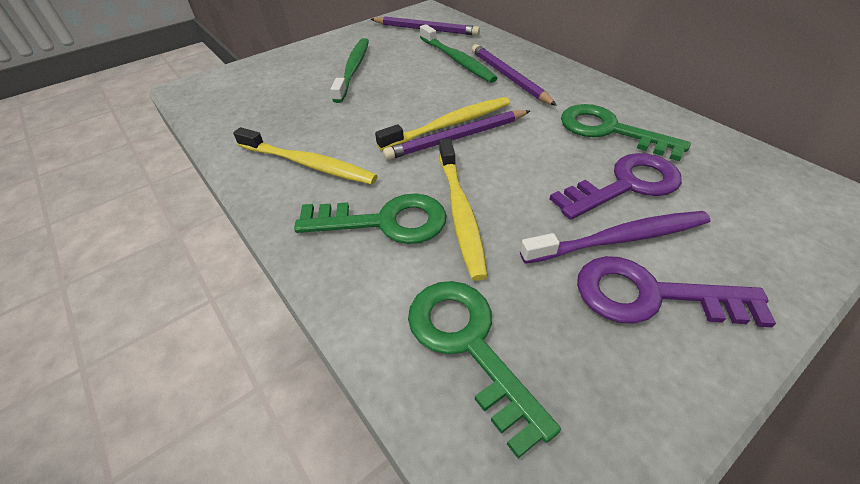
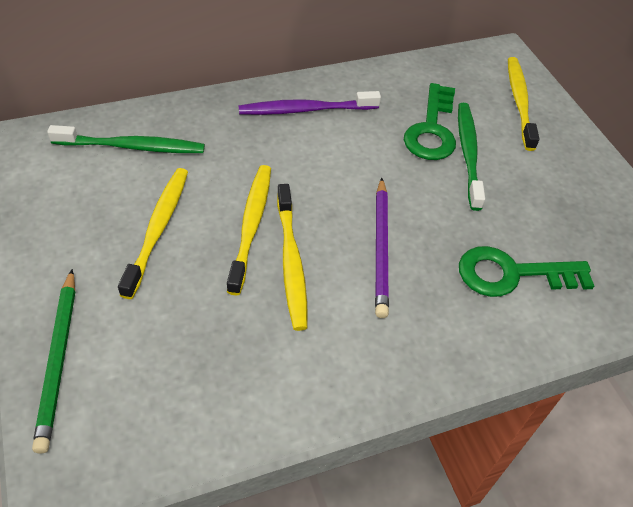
green key: 3 -> 2
green pencil: 0 -> 1
purple key: 2 -> 0
purple pencil: 3 -> 1
yellow toothbrush: 3 -> 4

